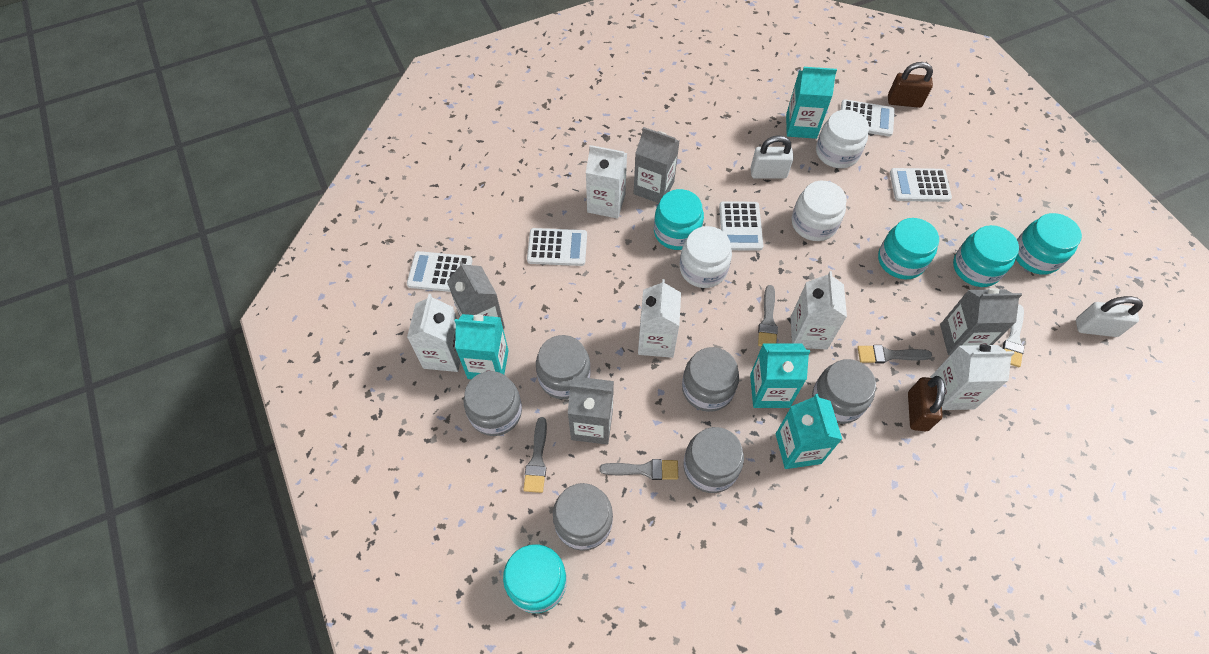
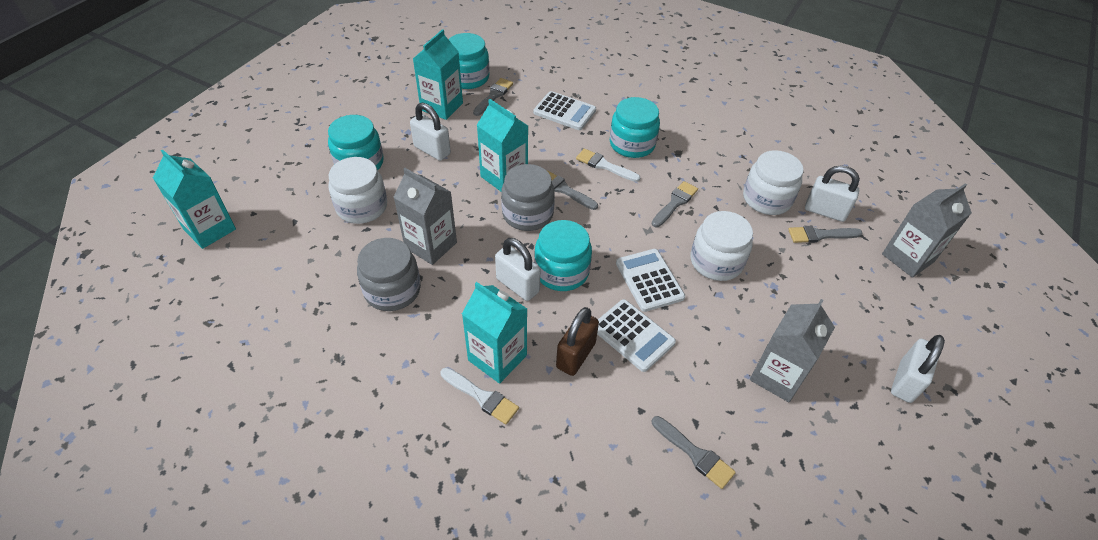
brown padlock: 2 -> 1
grey brush: 4 -> 5
grey carton: 4 -> 3
grey jar: 6 -> 2
turquoise jar: 5 -> 4
white brush: 1 -> 2
white calculator: 5 -> 3
white carton: 5 -> 0
white padlock: 2 -> 4

